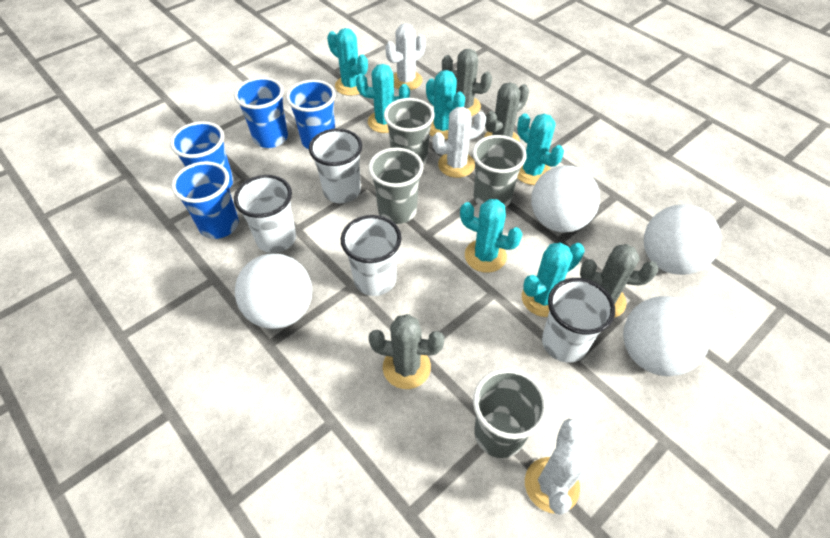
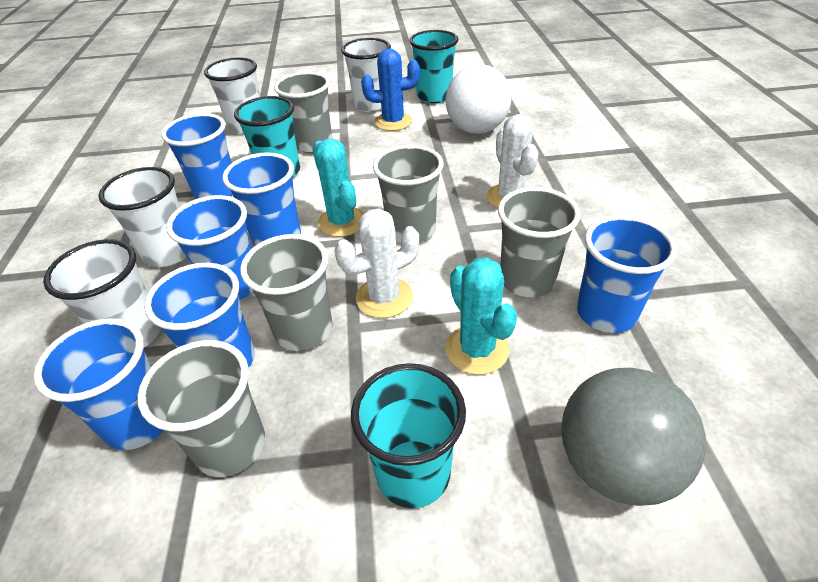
blue cactus: 0 -> 1
blue cup: 4 -> 6
grey ball: 0 -> 1
grey cactus: 4 -> 0
grey cup: 4 -> 5
turquoise cactus: 6 -> 2
turquoise cup: 0 -> 3
white ball: 4 -> 1
white cactus: 3 -> 2

